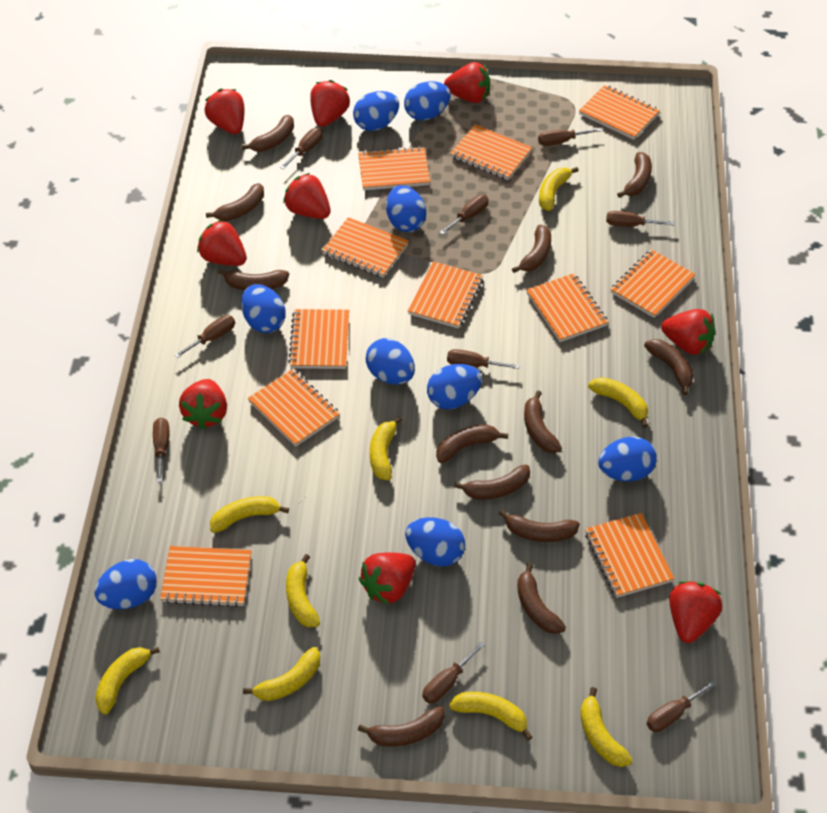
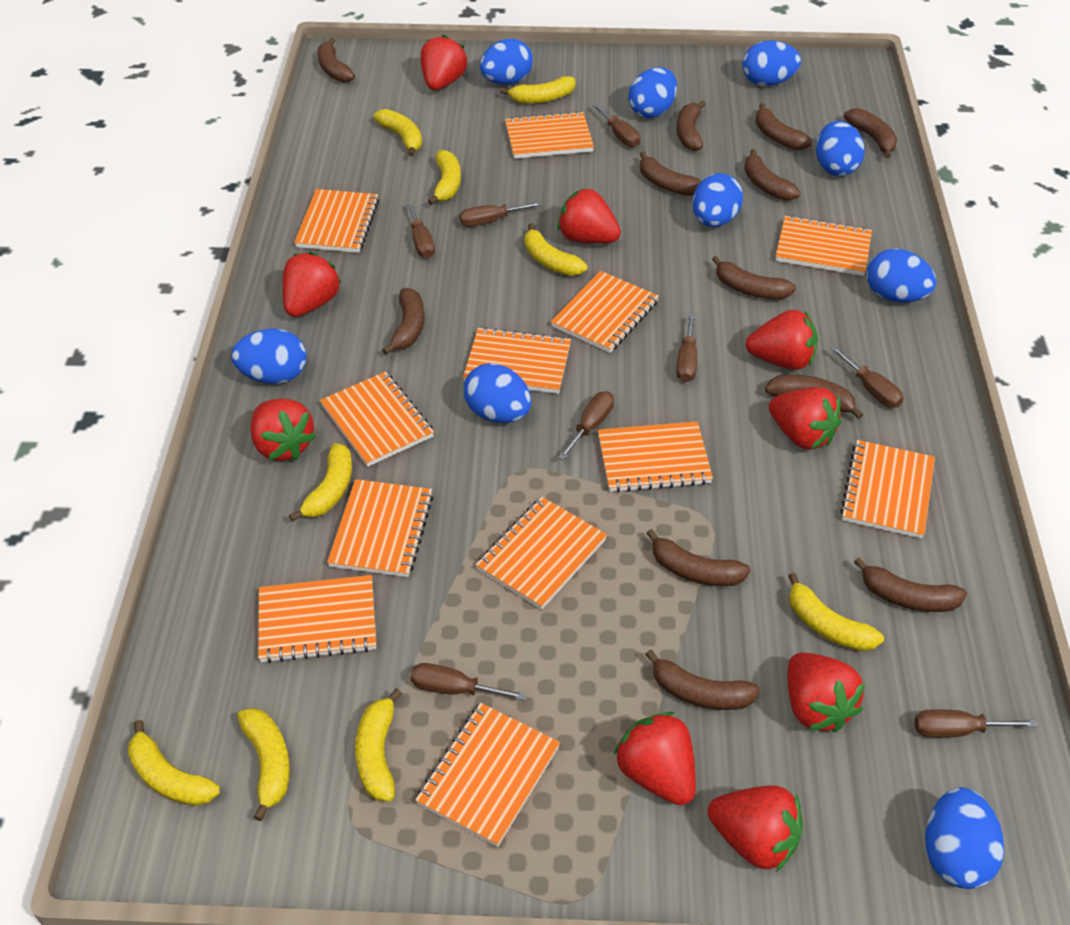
brown screwdriver: 9 -> 8
orange notebook: 11 -> 12

